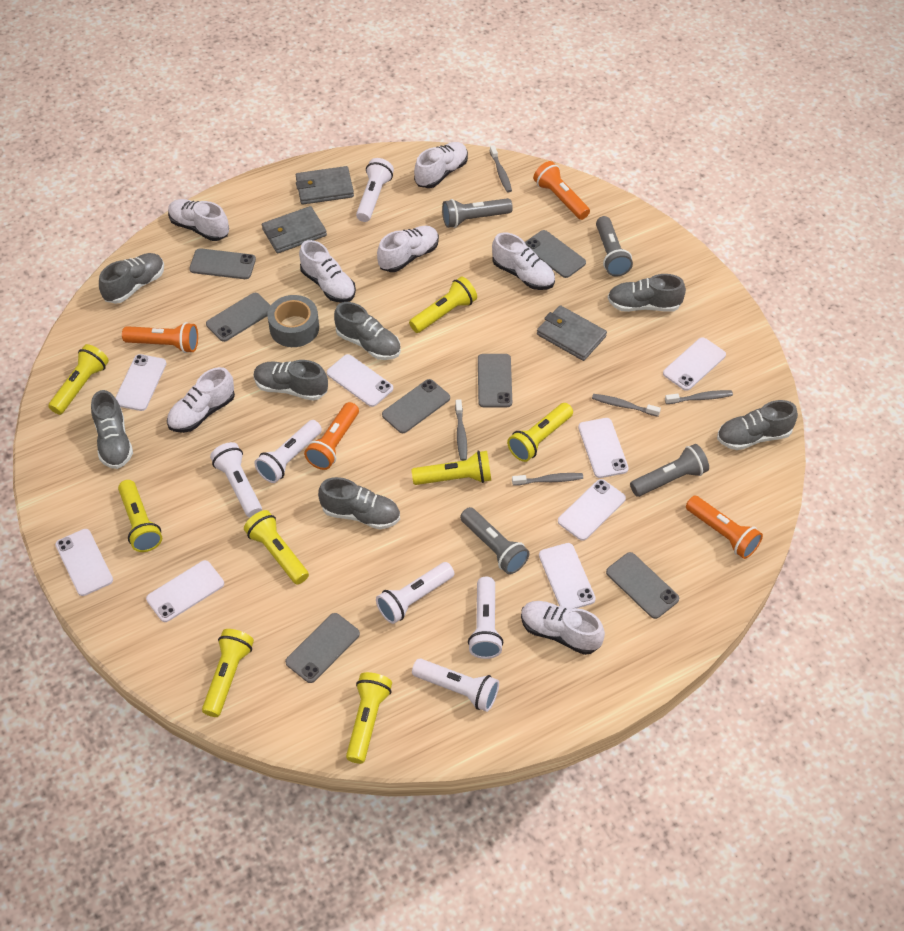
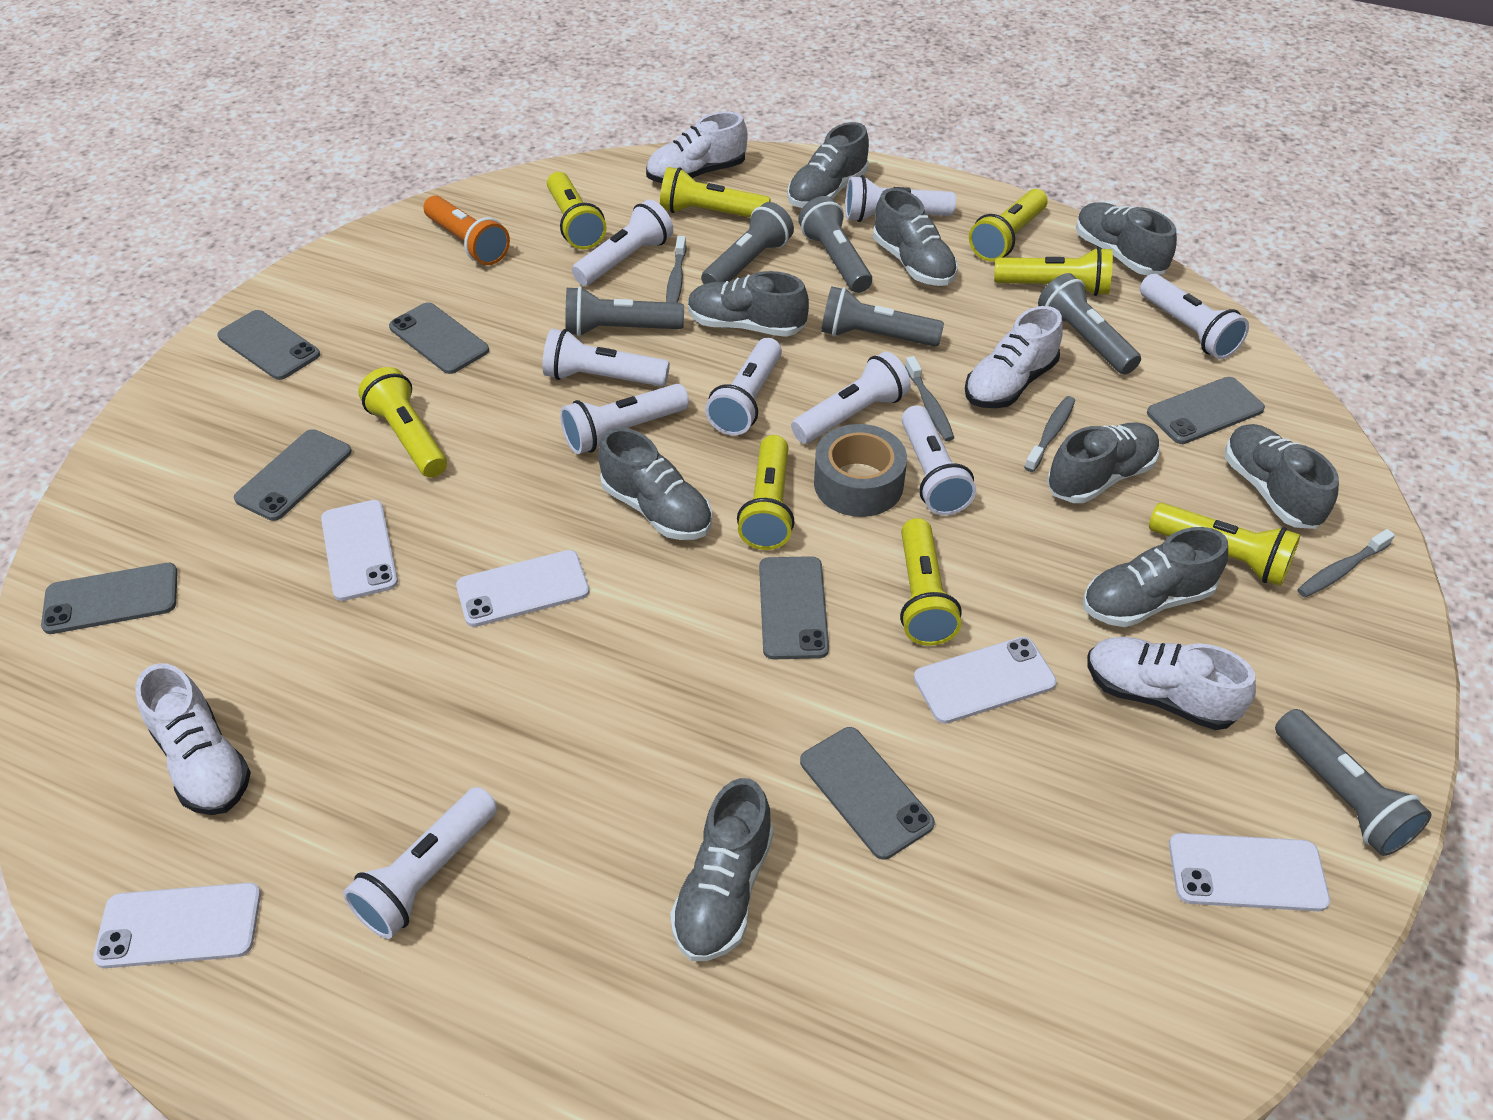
grey flashlight: 4 -> 6
grey shoe: 7 -> 9
grey toothbrush: 5 -> 4
grey wallet: 3 -> 0
orange flashlight: 4 -> 1
white flashlight: 6 -> 9
white phone: 8 -> 5
white shoe: 7 -> 4

